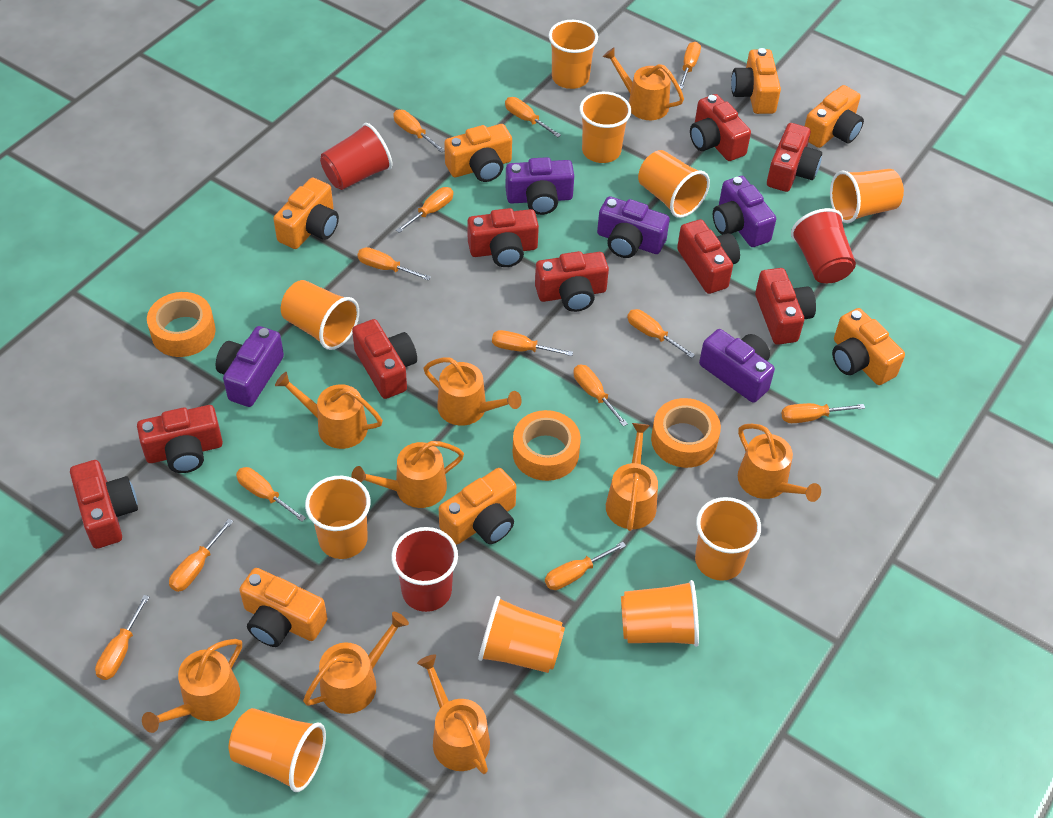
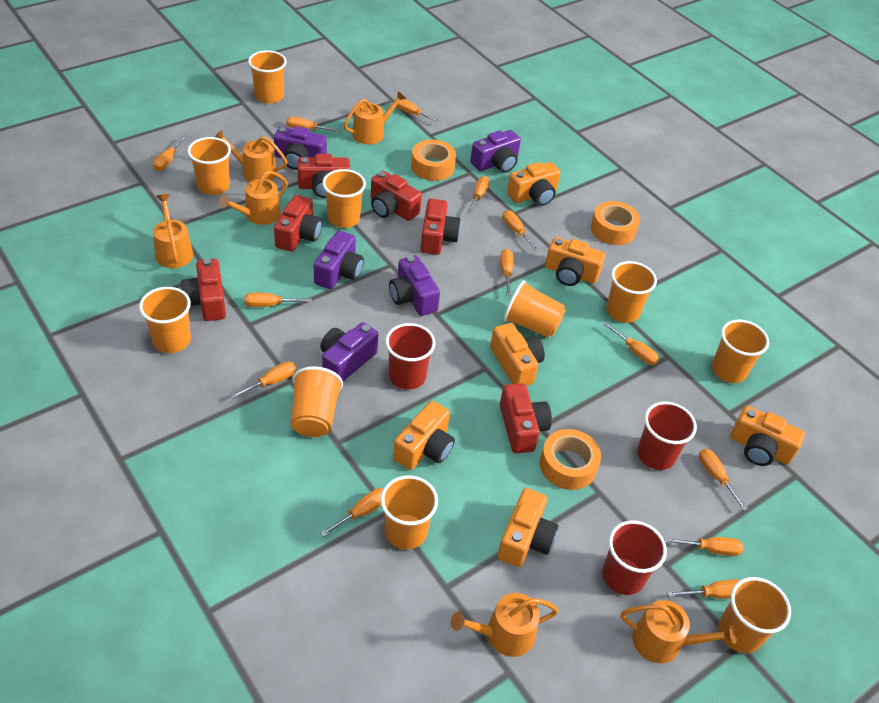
orange camera: 7 -> 6
orange watering can: 9 -> 6
red camera: 9 -> 6

